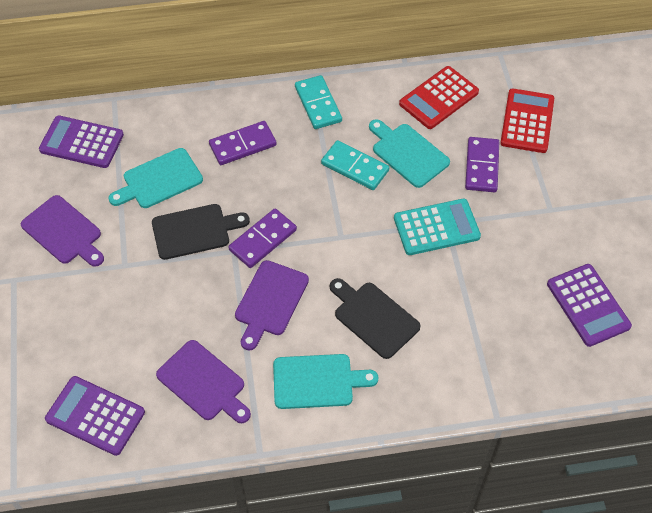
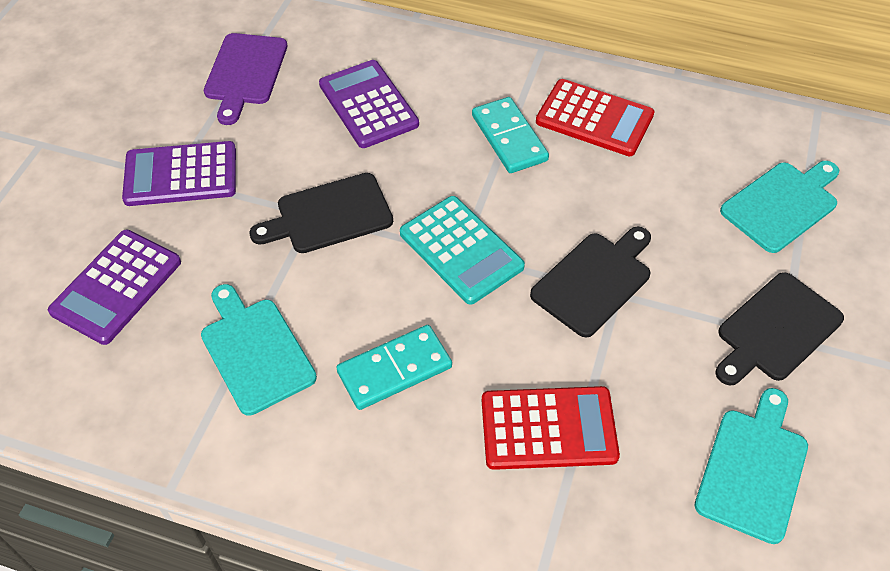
black cutting board: 2 -> 3
purple cutting board: 3 -> 1
purple domino: 3 -> 0

